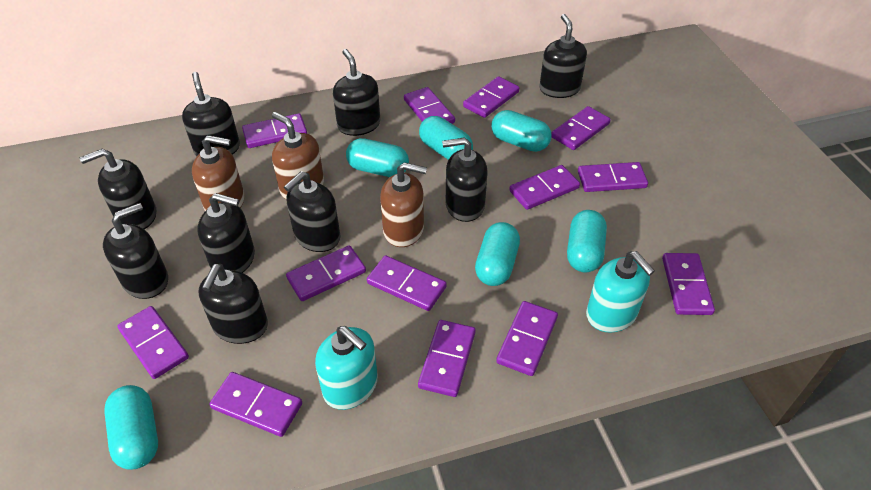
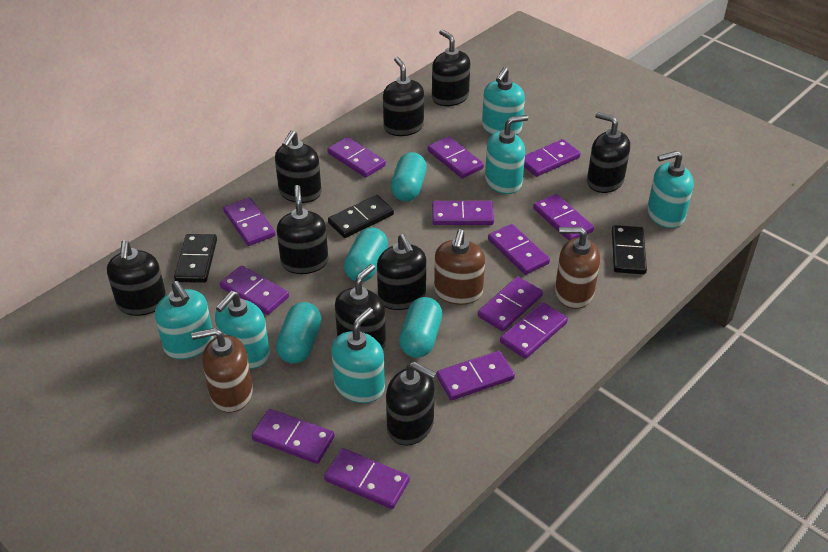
black domino: 0 -> 3
turquoise capsule: 6 -> 4
turquoise soap dispenser: 2 -> 6

